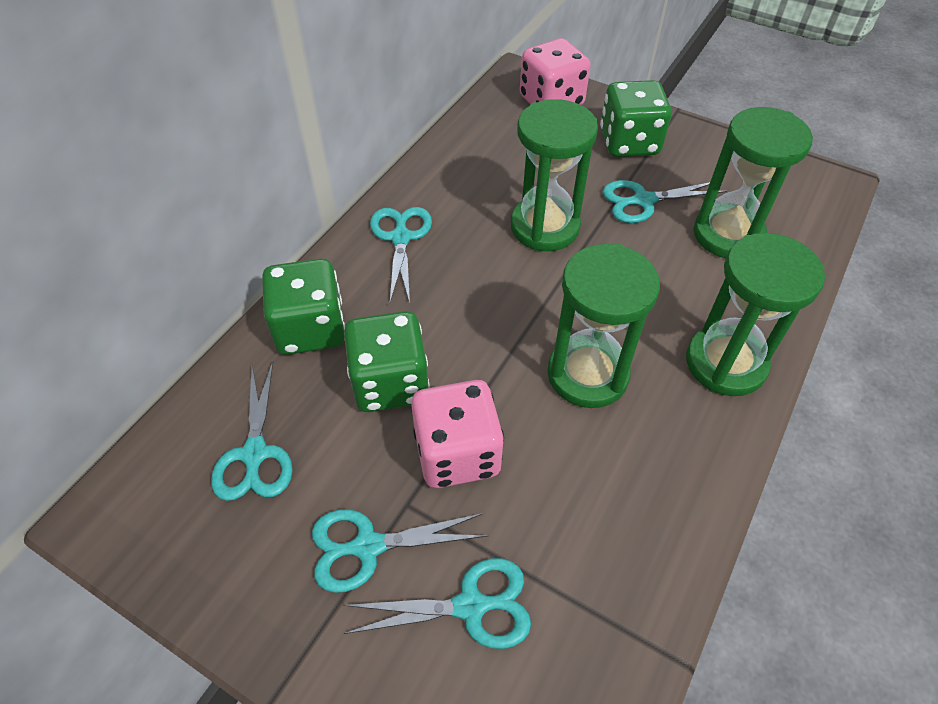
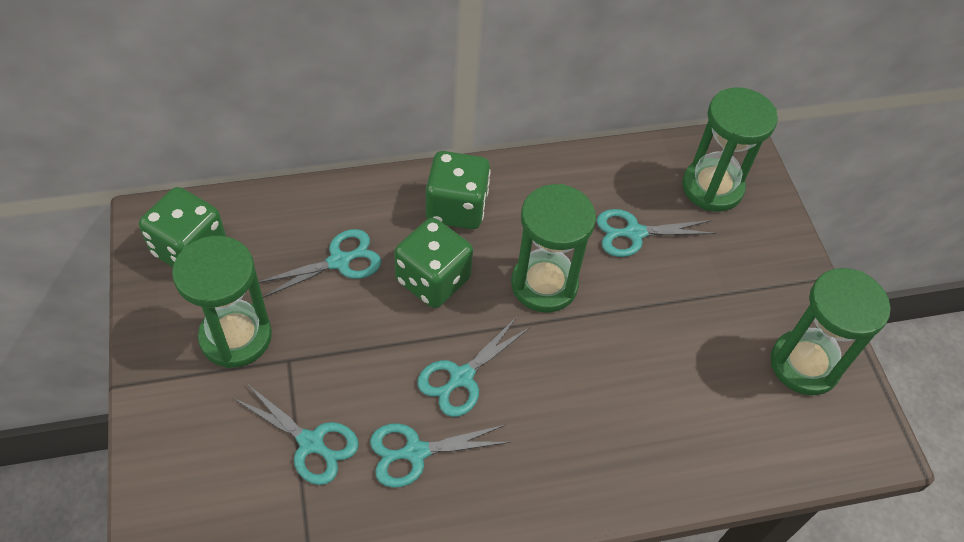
pink dice: 2 -> 0

